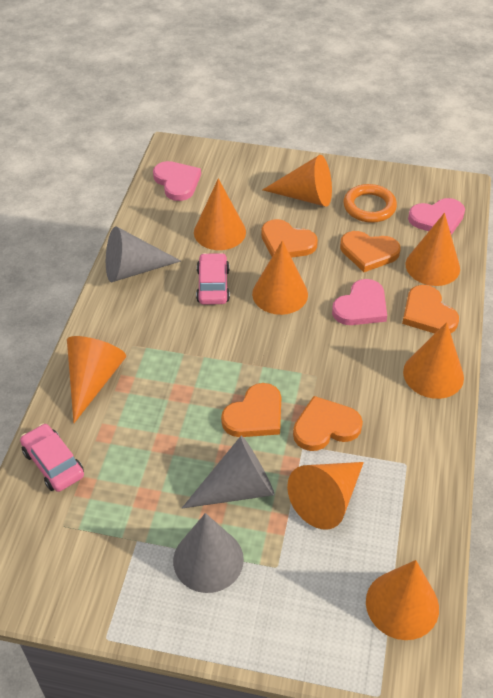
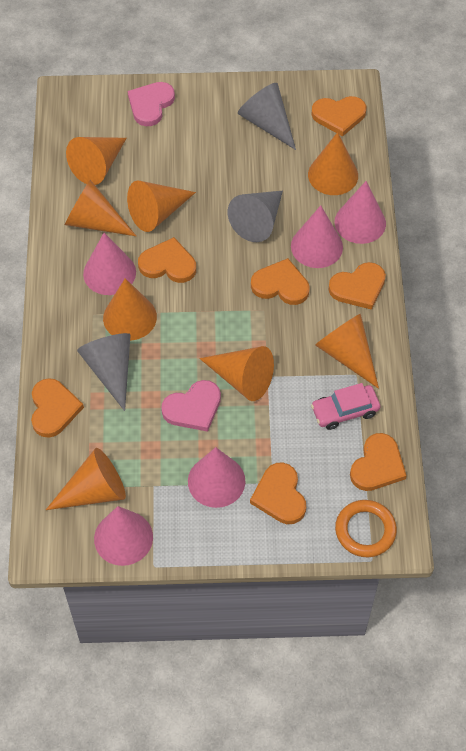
orange heart: 5 -> 7
pink car: 2 -> 1
pink cone: 0 -> 5
pink heart: 3 -> 2

